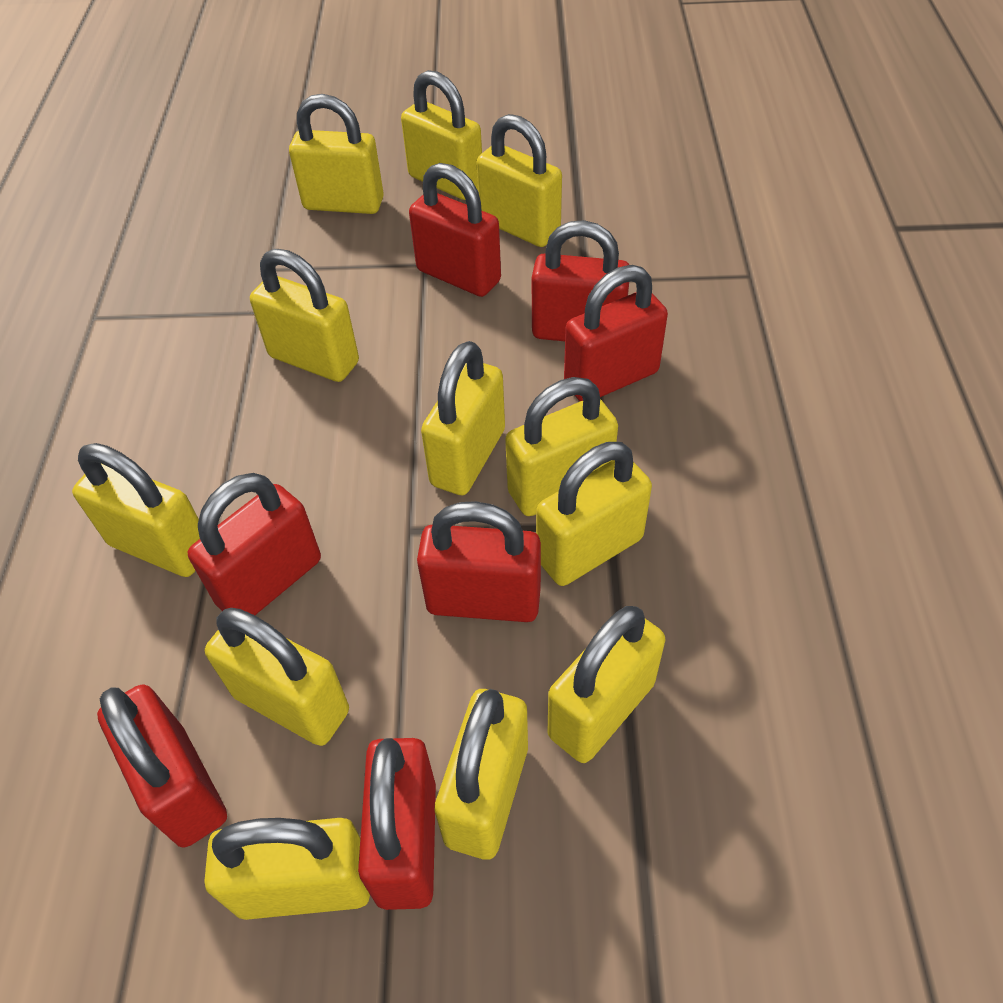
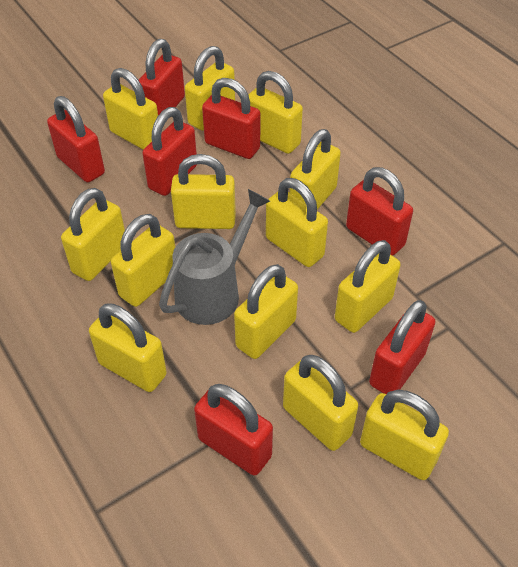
grey watering can: 0 -> 1
yellow padlock: 12 -> 13

